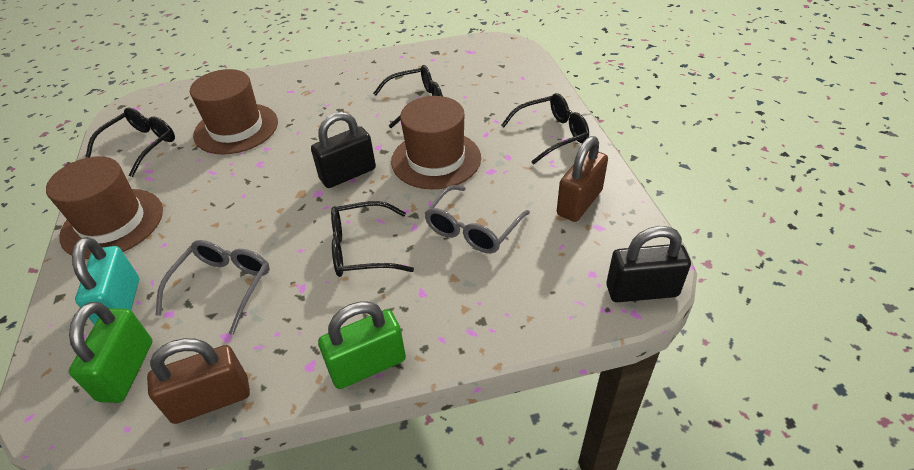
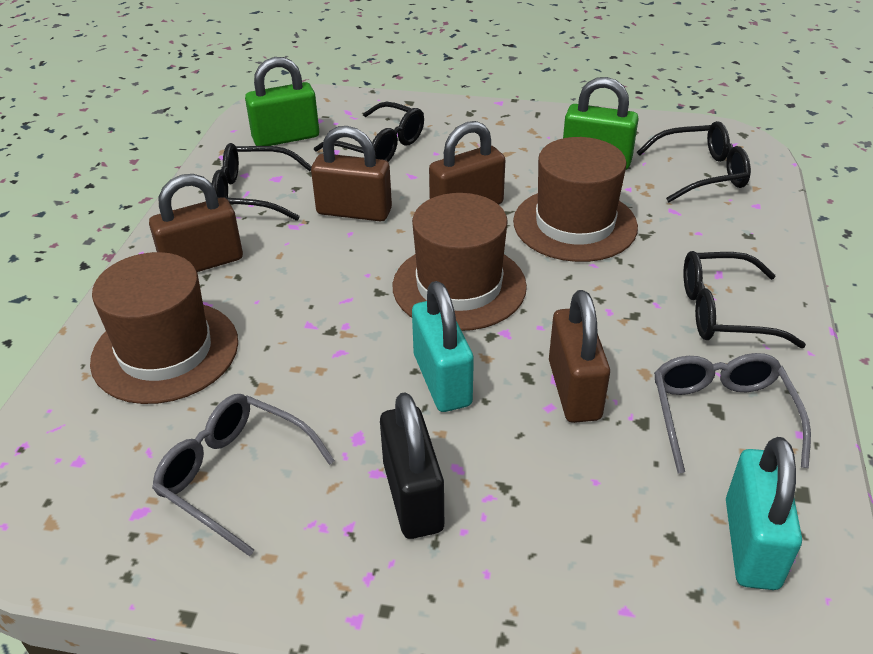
black padlock: 2 -> 1
brown padlock: 2 -> 4
turquoise padlock: 1 -> 2

